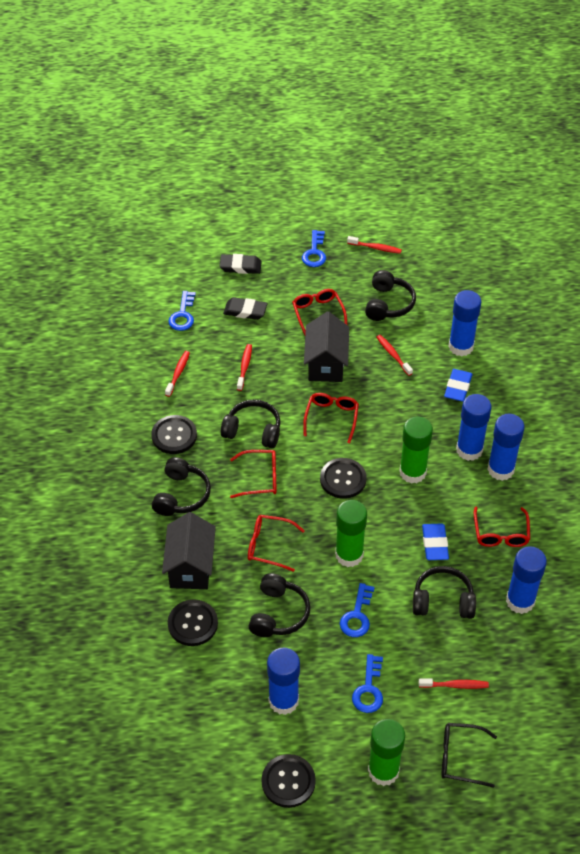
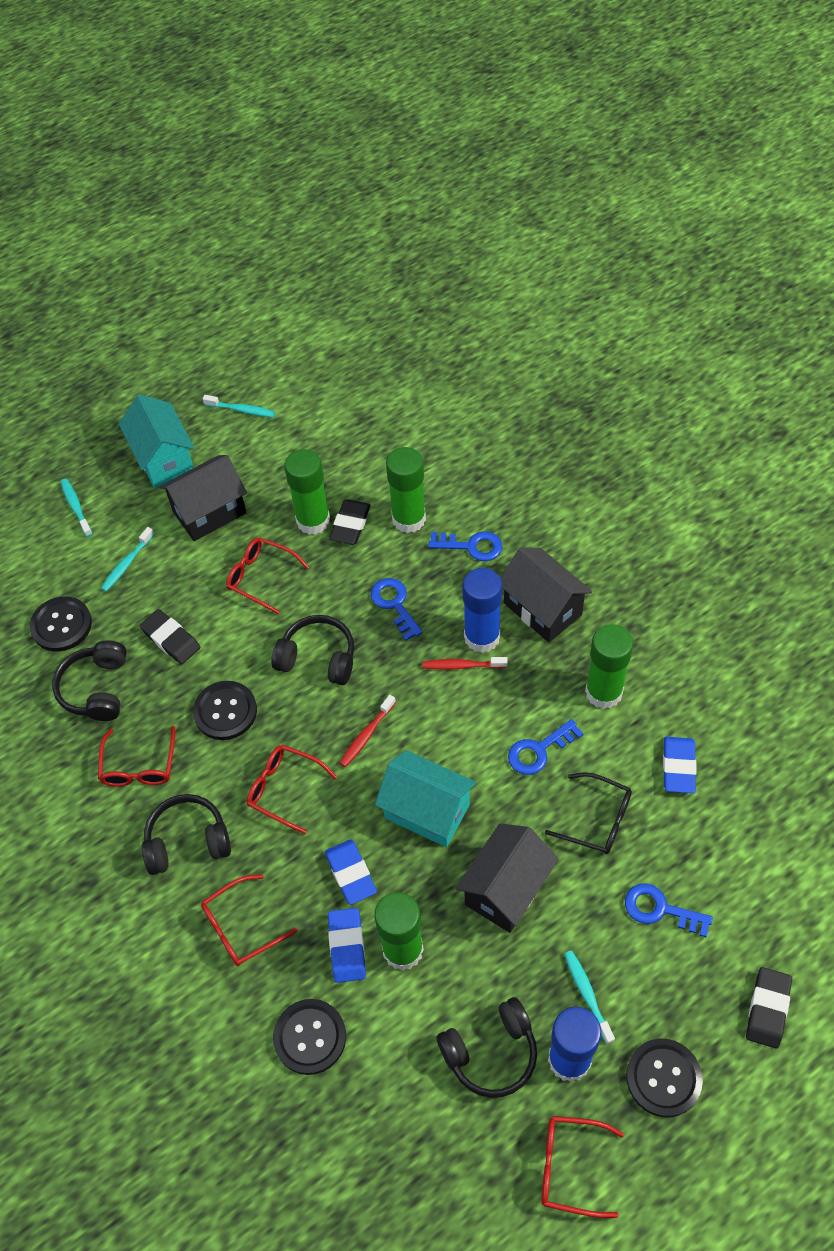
black eraser: 2 -> 3
black headphones: 5 -> 4
black house: 2 -> 3
blue eraser: 2 -> 3
blue glue stick: 5 -> 2
green glue stick: 3 -> 4
red toothbrush: 5 -> 2
turquoise house: 0 -> 2
turquoise toothbrush: 0 -> 4

